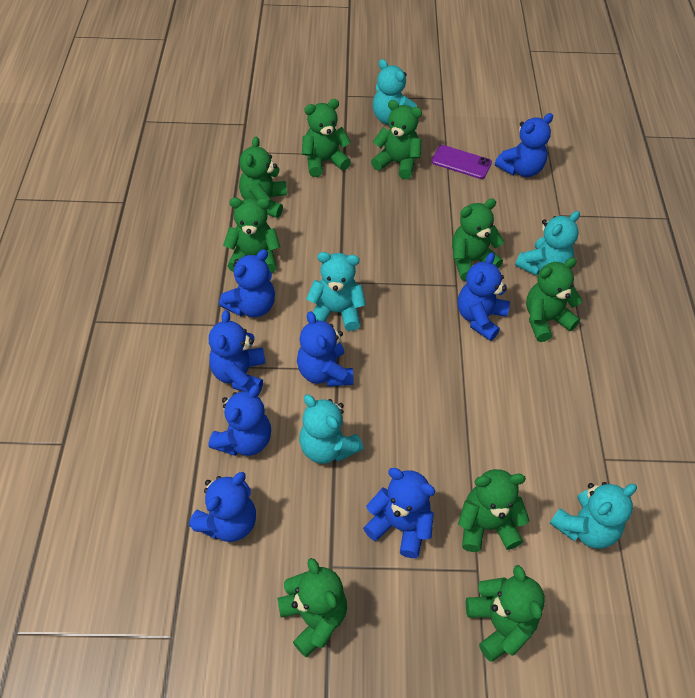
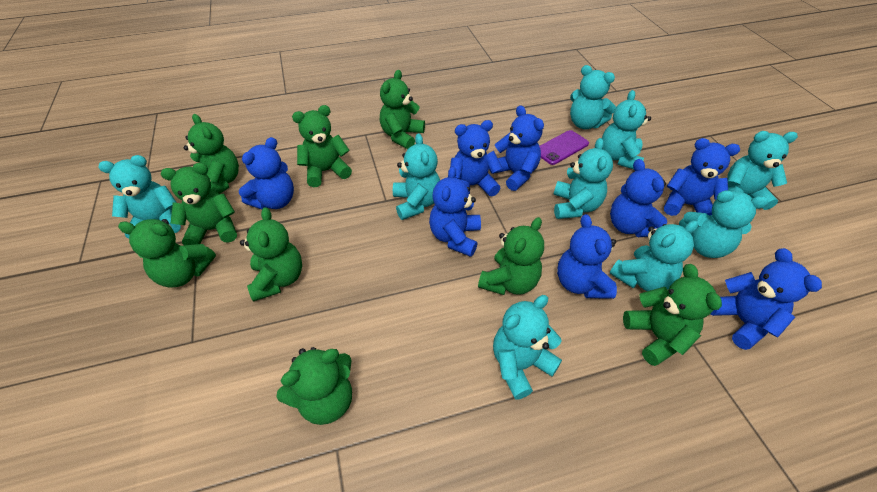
turquoise teddy bear: 5 -> 9

